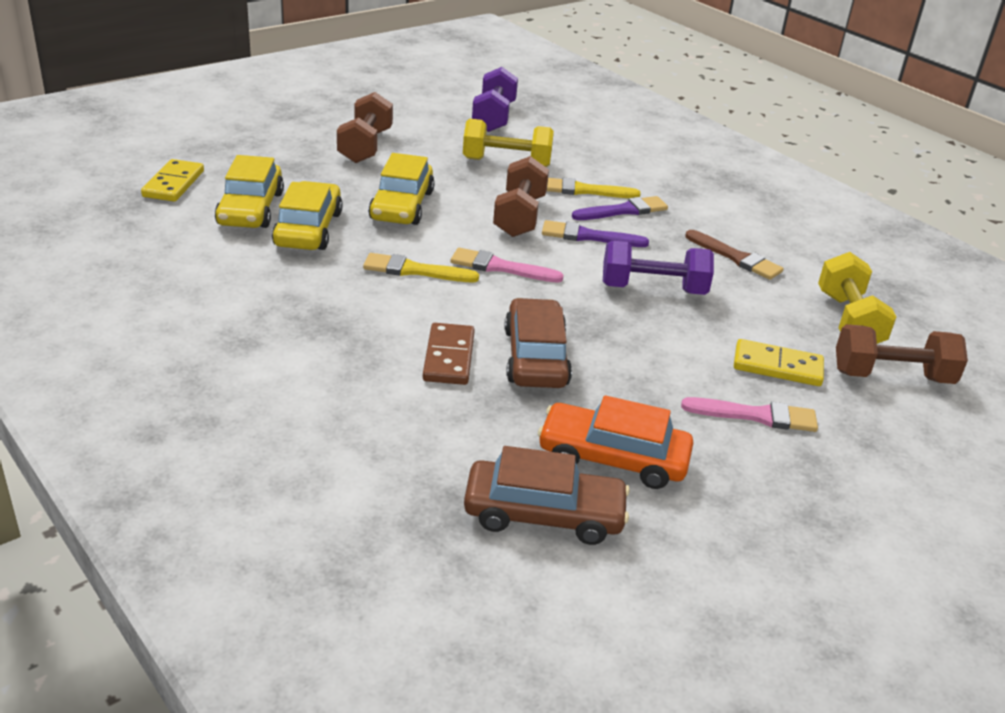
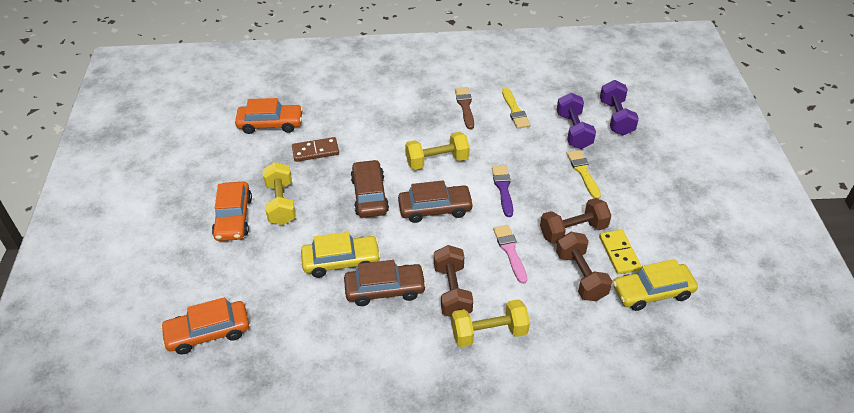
brown car: 2 -> 3
orange car: 1 -> 3
pink brush: 2 -> 1
purple brush: 2 -> 1
yellow car: 3 -> 2
yellow domino: 2 -> 1
yellow dumbbell: 2 -> 3

